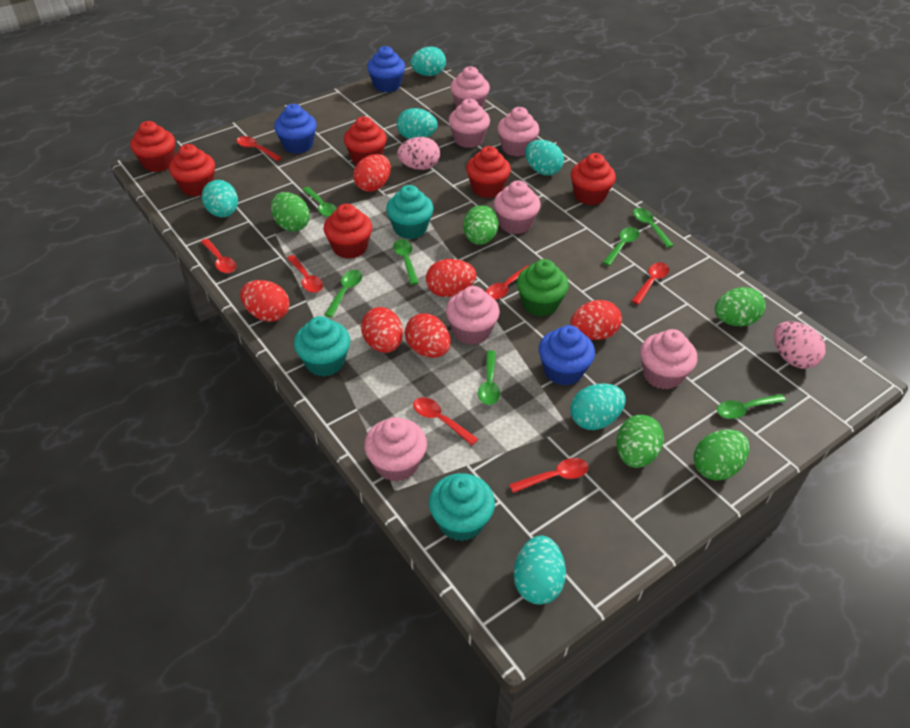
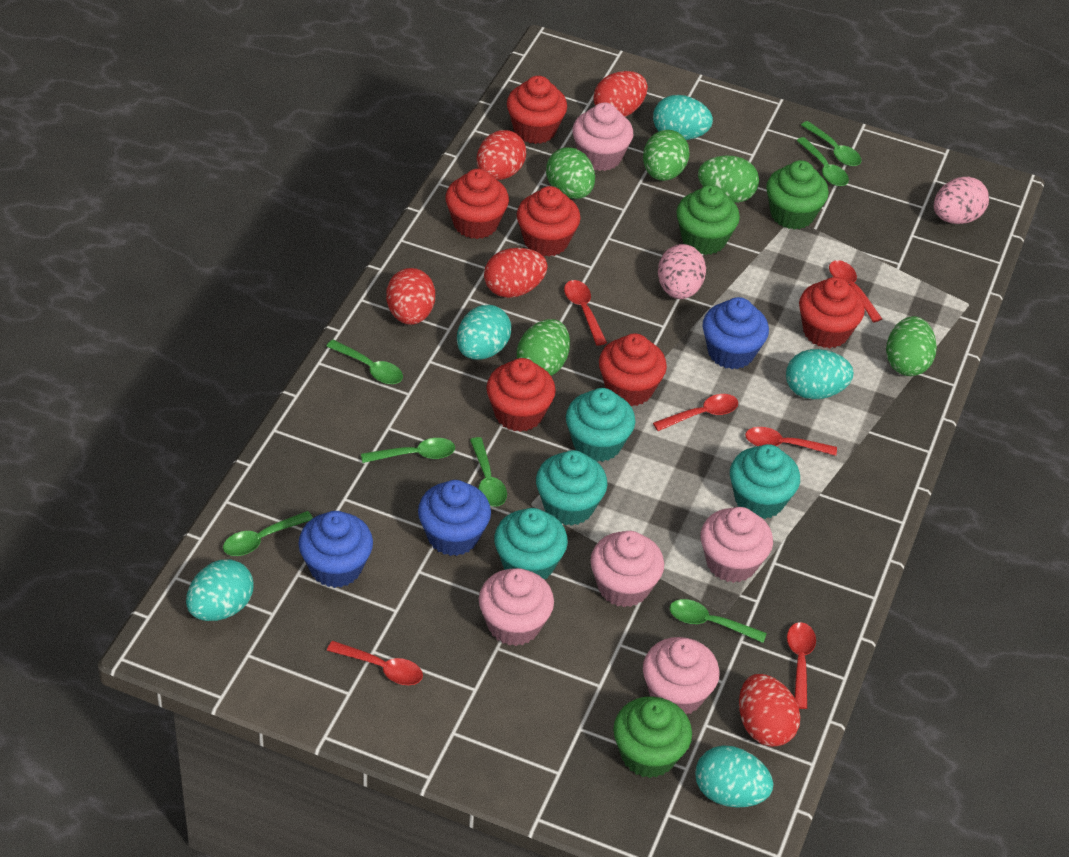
green cupcake: 1 -> 3
pink cupcake: 7 -> 5
red egg: 6 -> 5
red spoon: 7 -> 6
turquoise cupcake: 3 -> 4
turquoise egg: 6 -> 5

